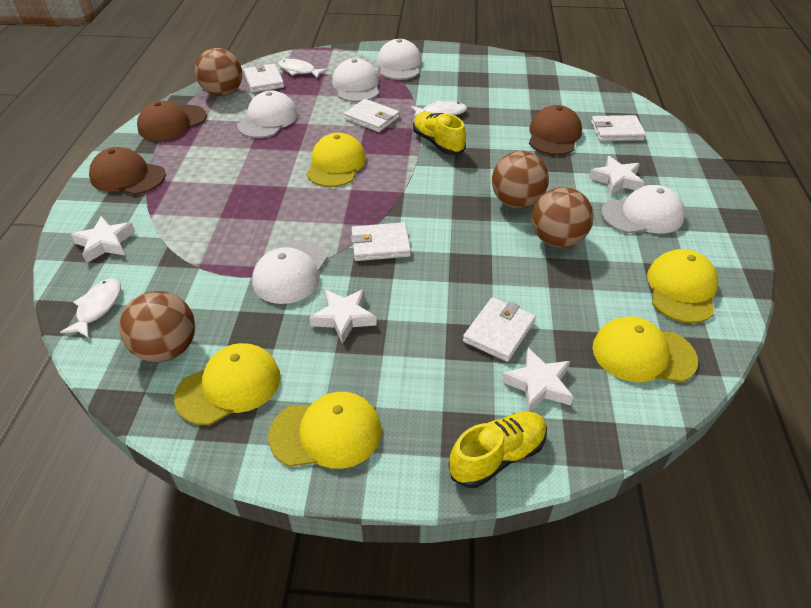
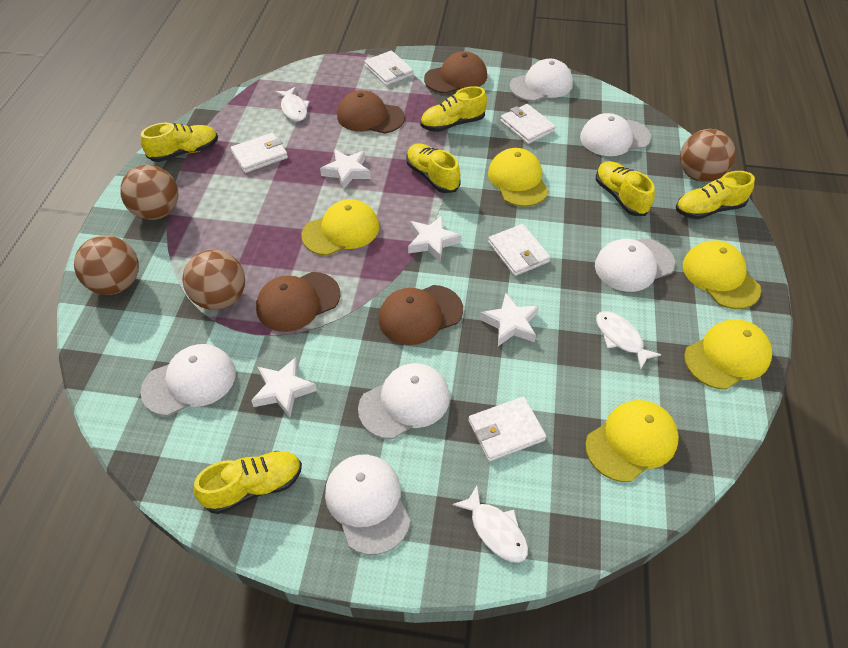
brown cap: 3 -> 4
white cap: 5 -> 6
yellow shoe: 2 -> 6

